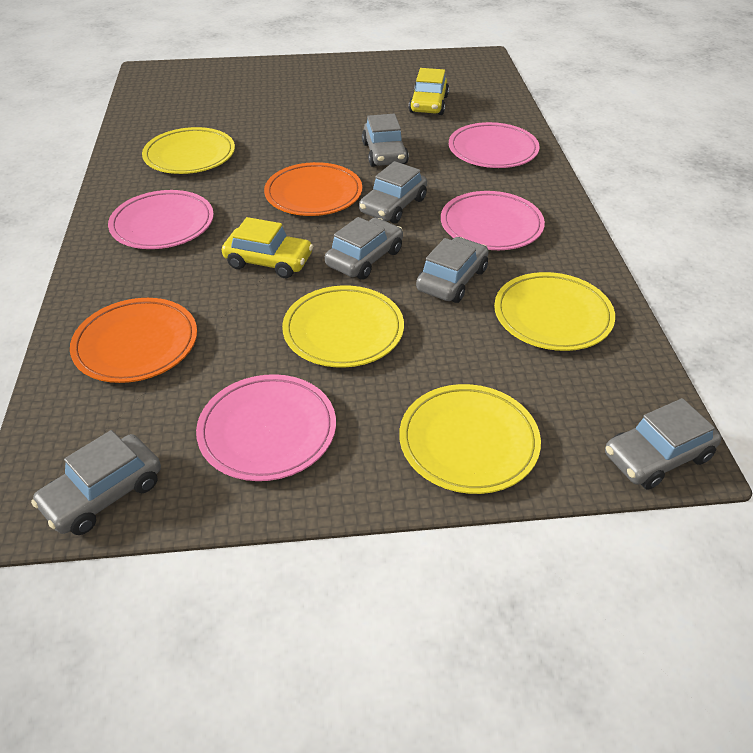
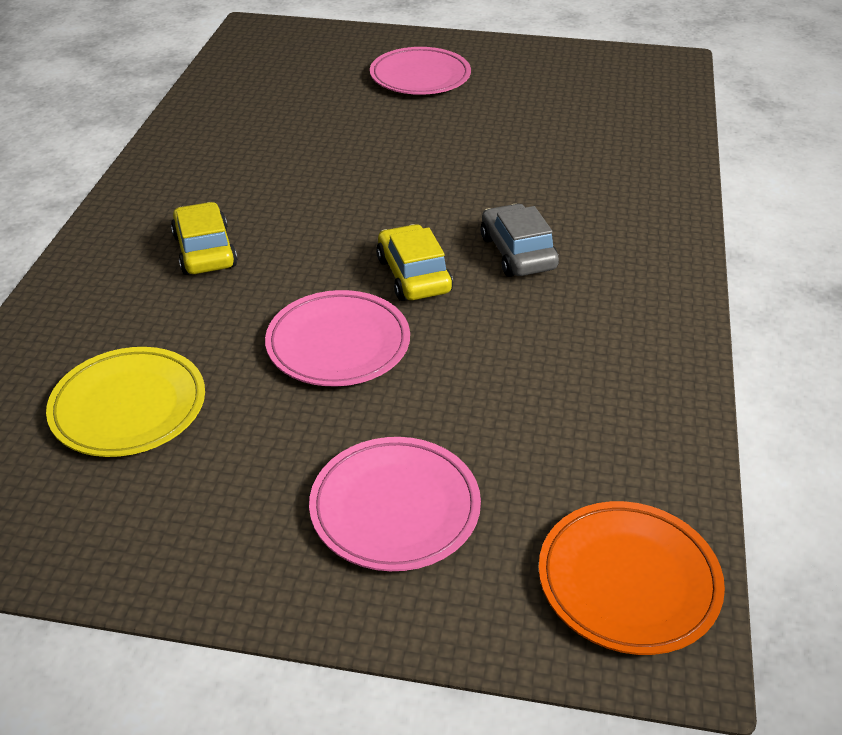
grey car: 6 -> 1
orange plate: 2 -> 1
pink plate: 4 -> 3
yellow plate: 4 -> 1

